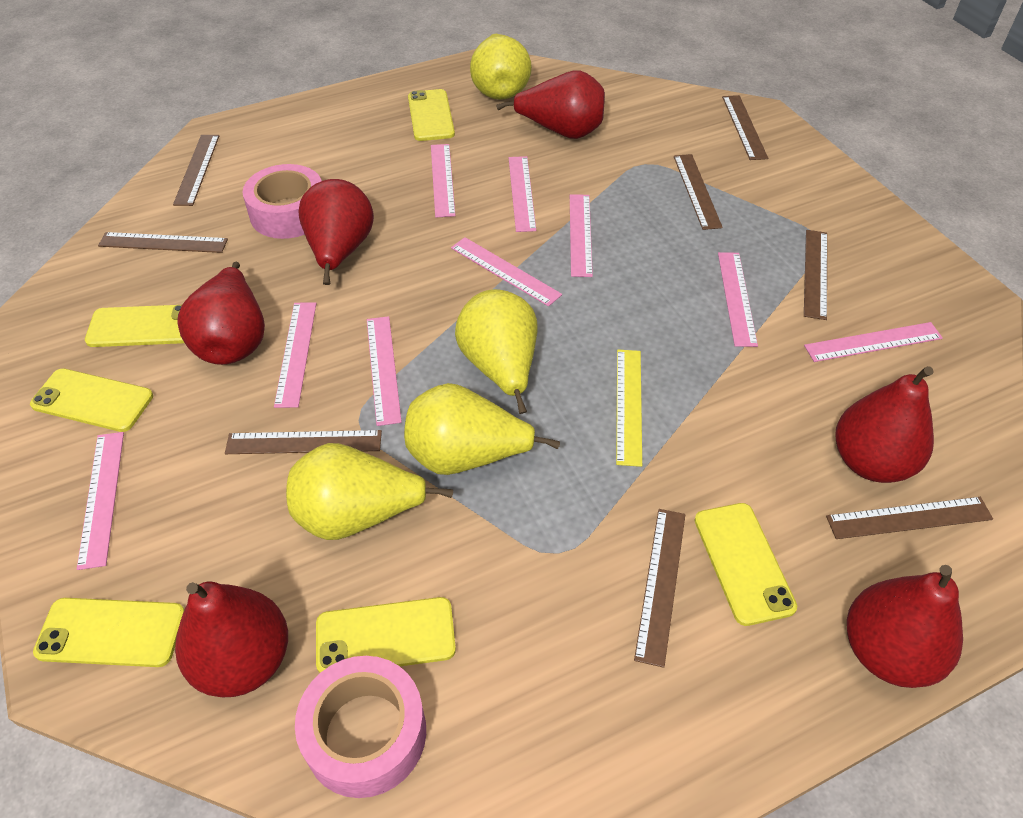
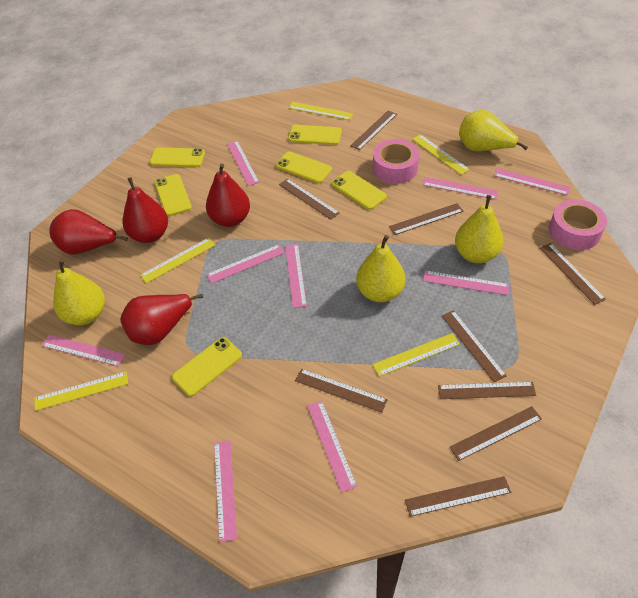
brown ruler: 8 -> 9
red pear: 6 -> 4
yellow ruler: 1 -> 5

